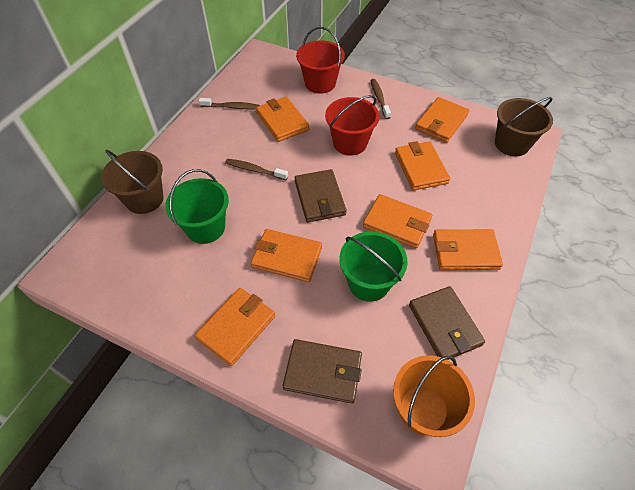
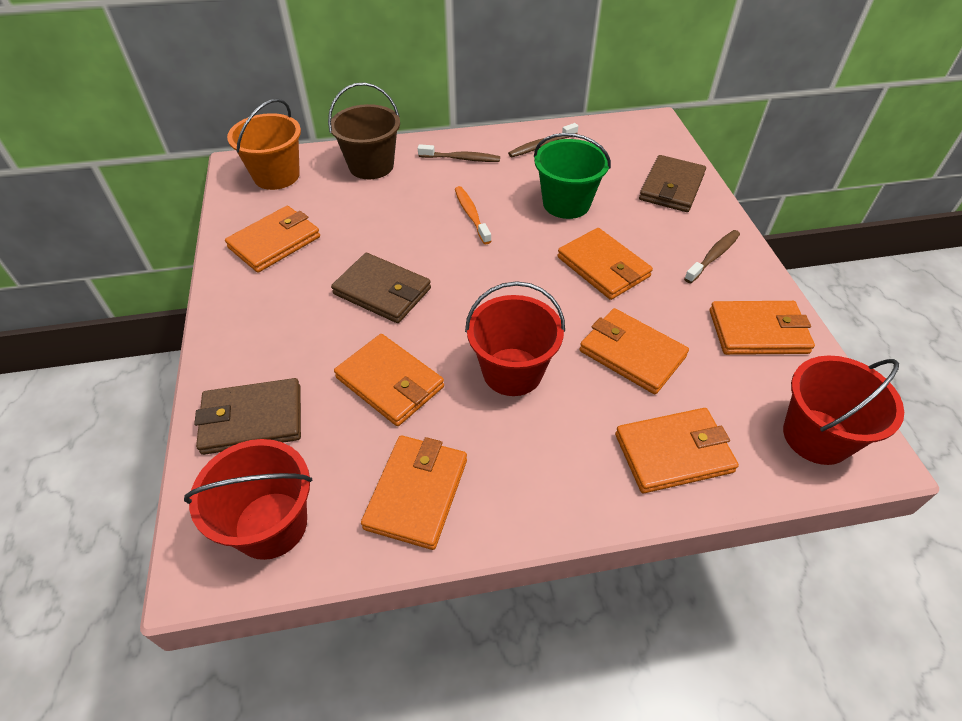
brown bucket: 2 -> 1
green bucket: 2 -> 1
orange toothbrush: 0 -> 1
red bucket: 2 -> 3

